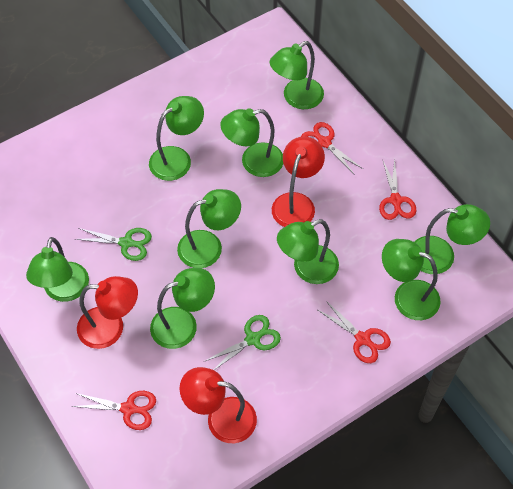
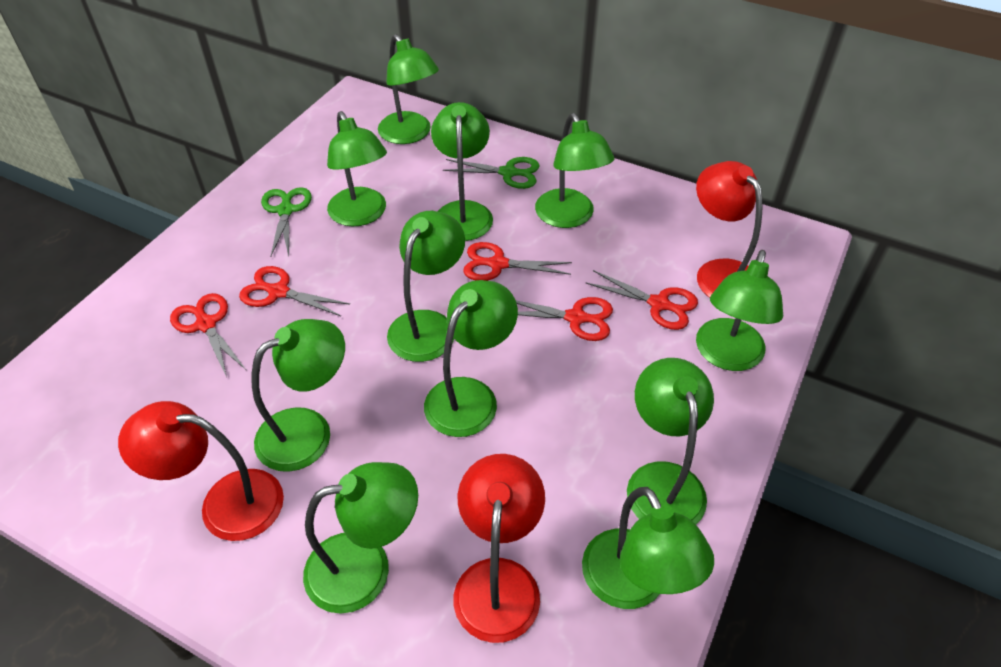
green lamp: 9 -> 11
red scissors: 4 -> 5

